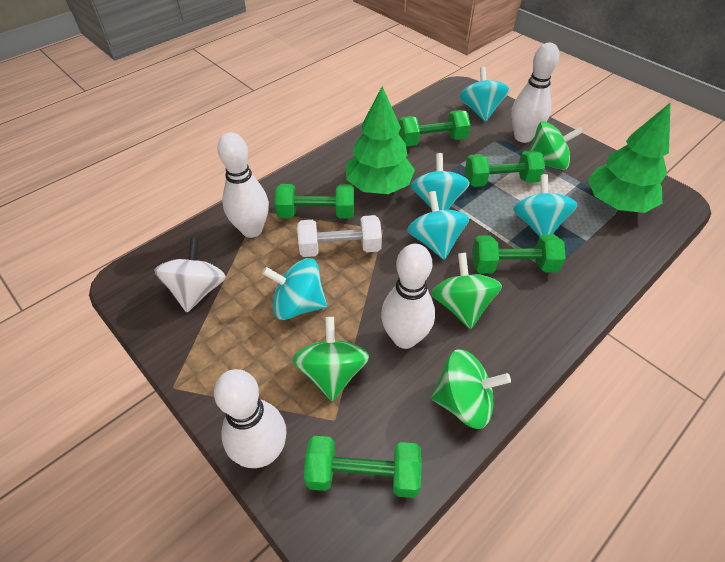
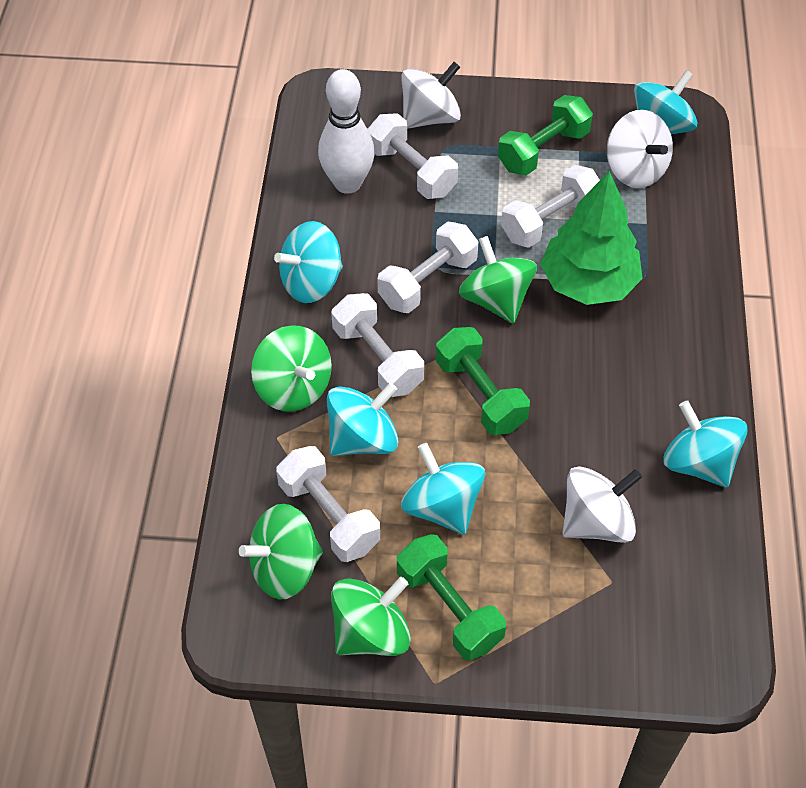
green dumbbell: 5 -> 3
green tree: 2 -> 1
white bowling pin: 4 -> 1
white dumbbell: 1 -> 5
white spinning top: 1 -> 3

